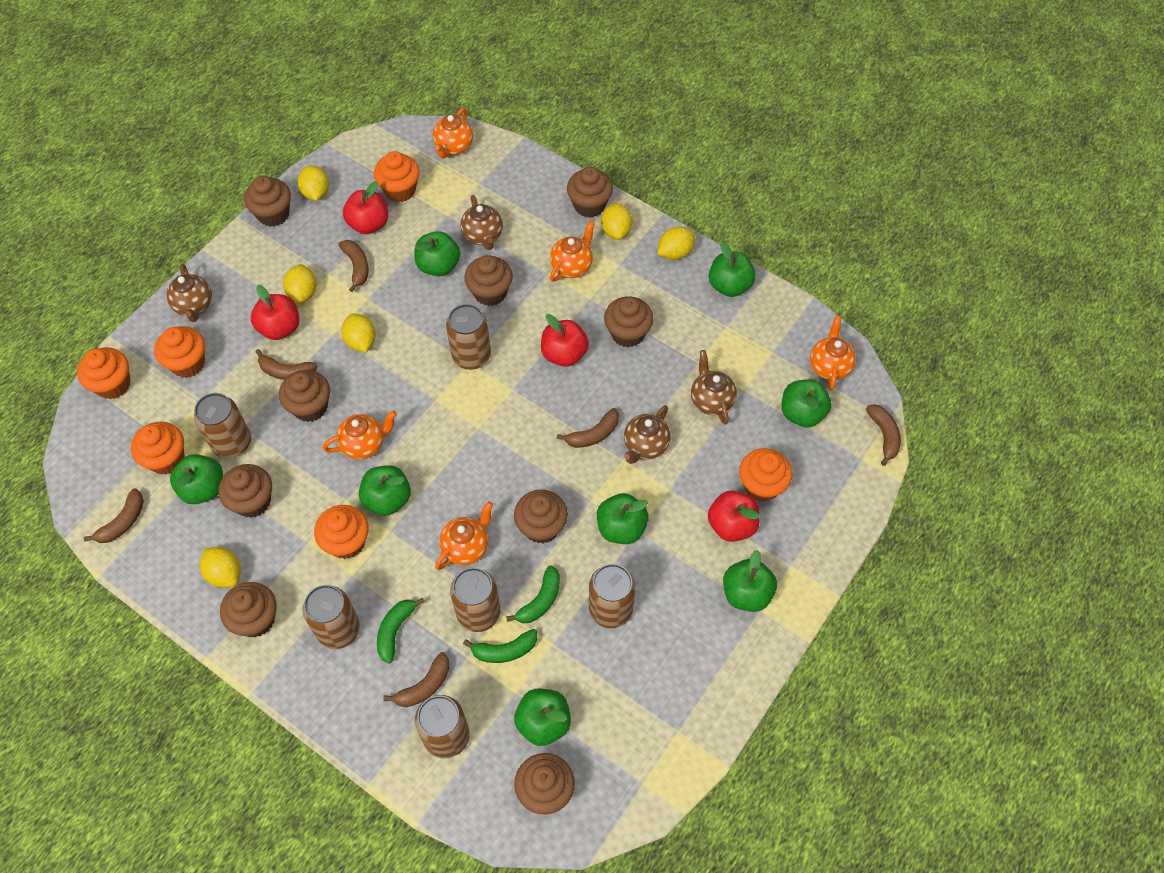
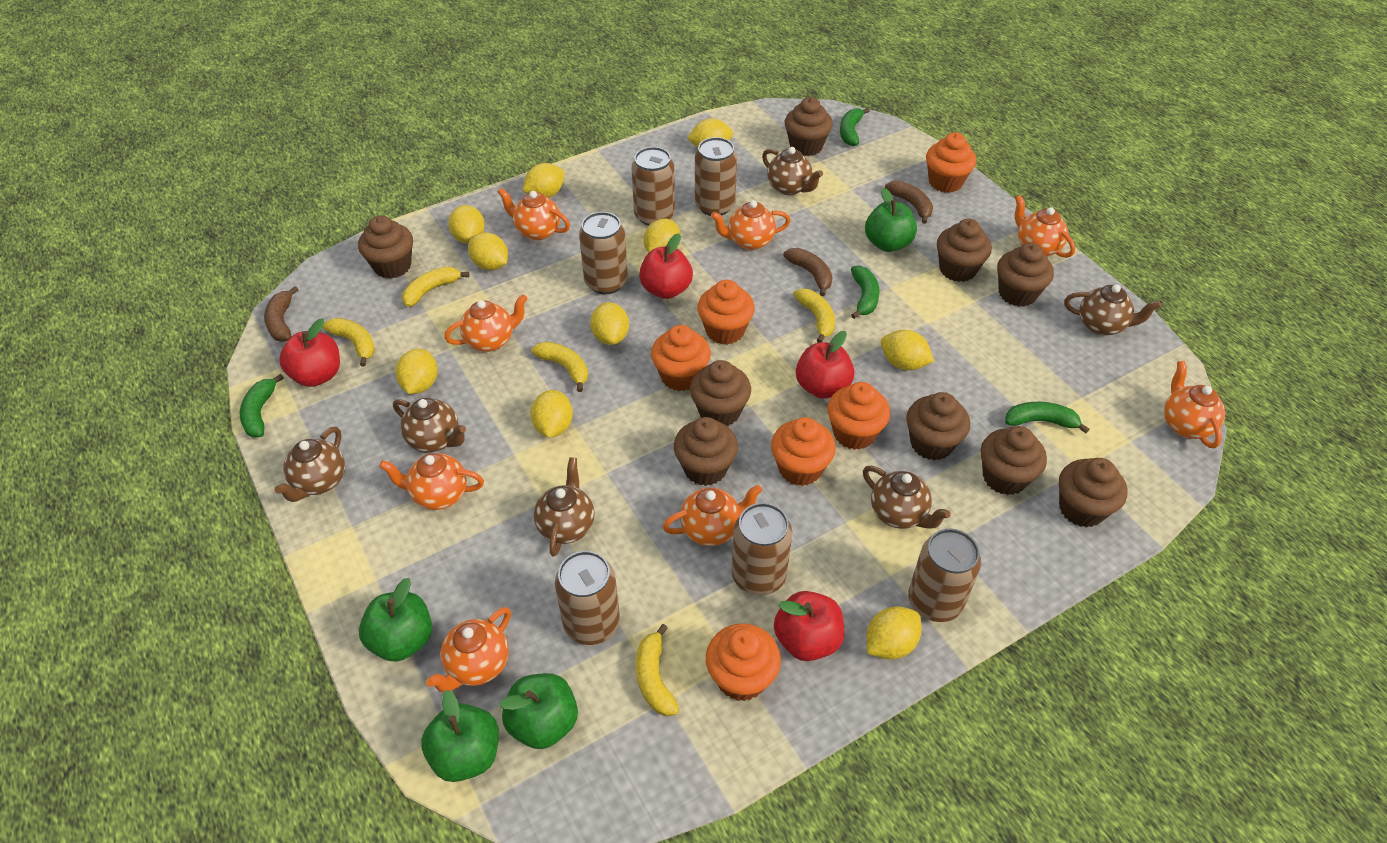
brown banana: 6 -> 3
brown teapot: 4 -> 6
green apple: 8 -> 4
green banana: 3 -> 4
orange teapot: 5 -> 8
yellow banana: 0 -> 5
yellow lemon: 6 -> 10

